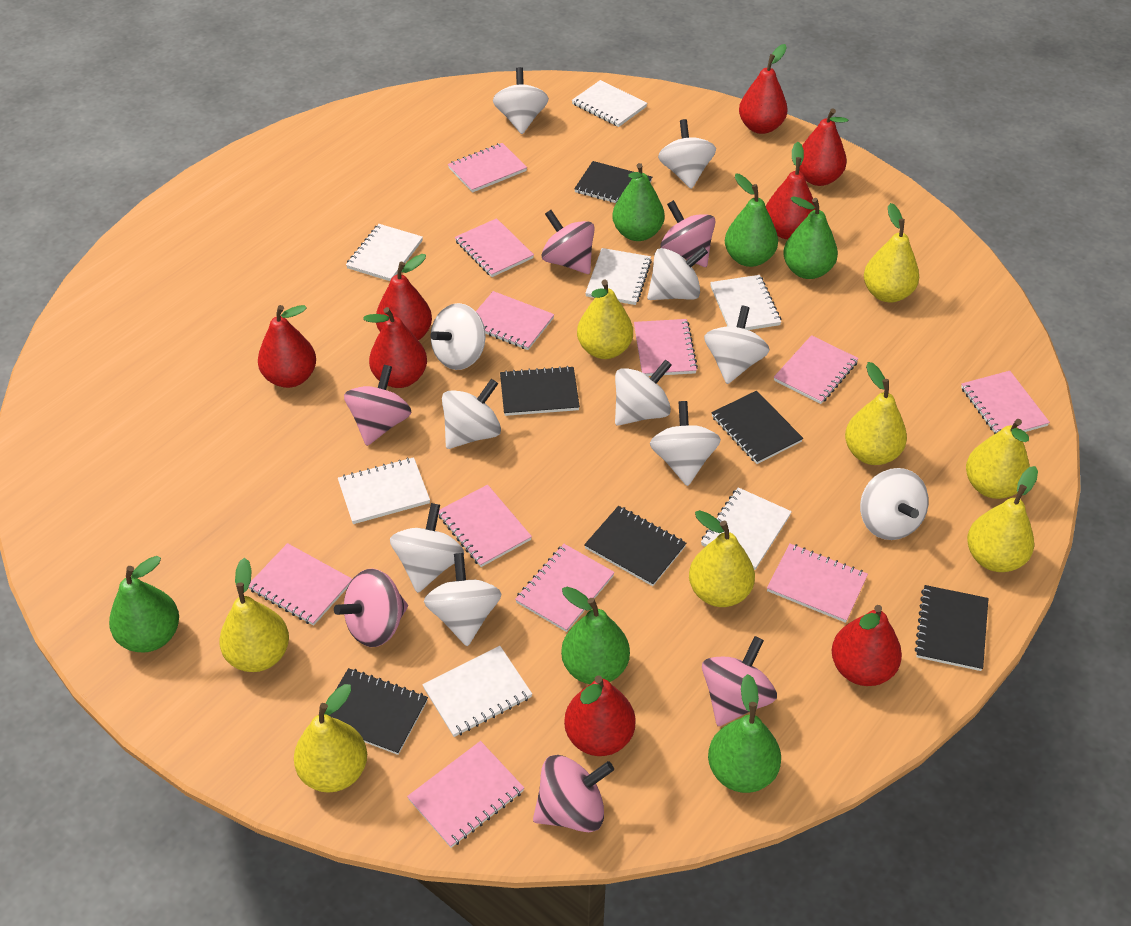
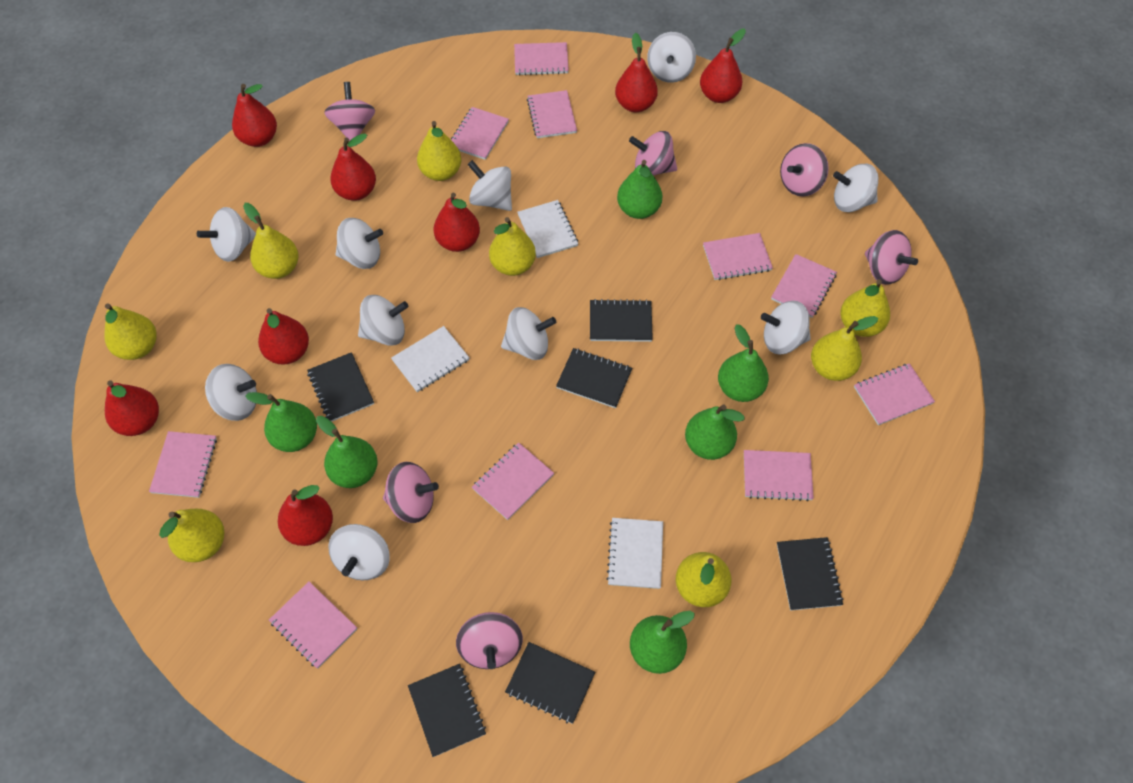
pink notebook: 11 -> 10
white notebook: 7 -> 3
white spinning top: 11 -> 10

